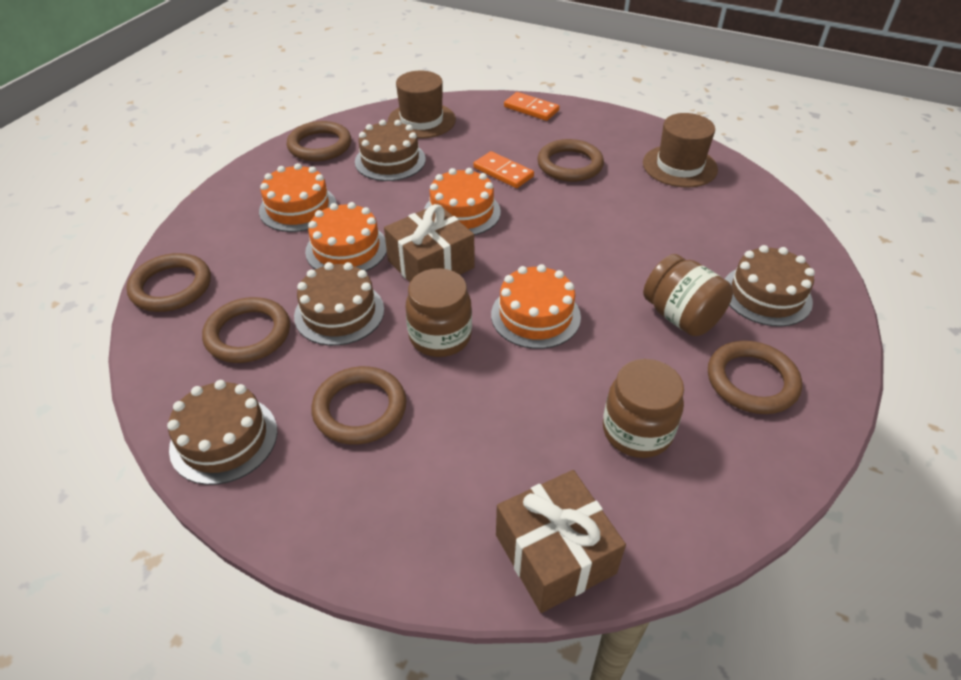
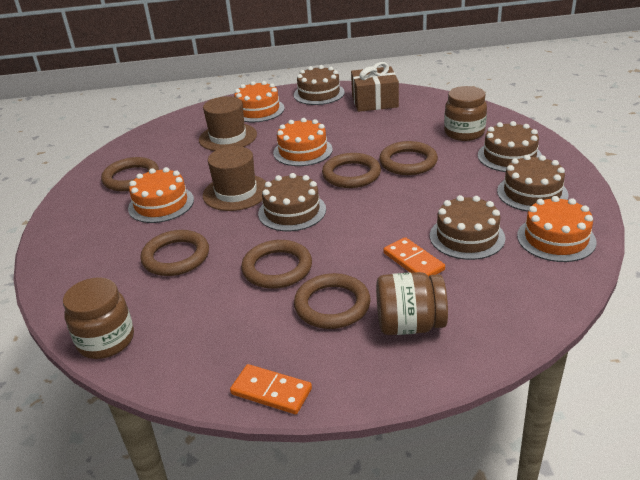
brown cake: 4 -> 5
brown gift: 2 -> 1

